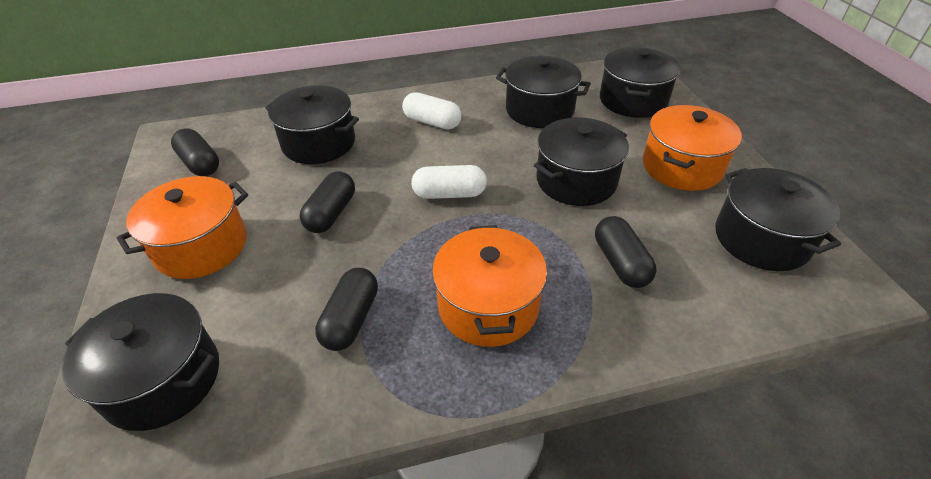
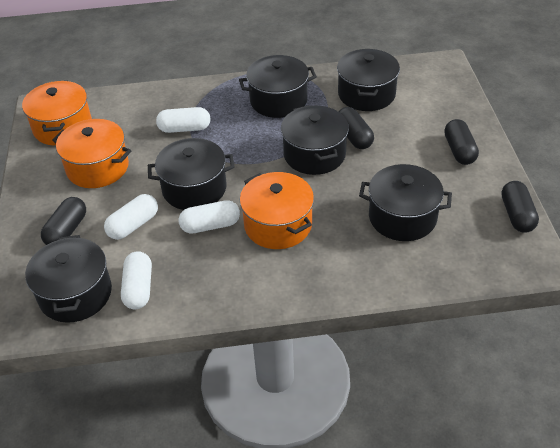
white capsule: 2 -> 4

